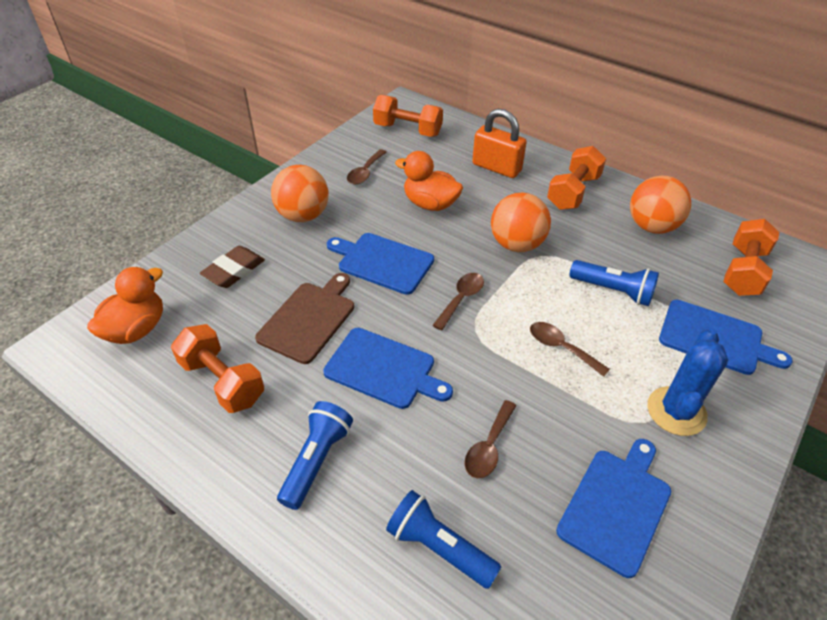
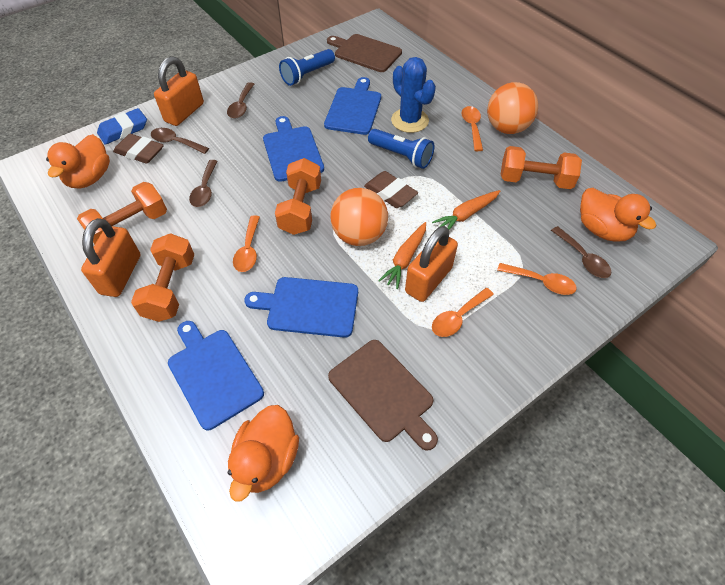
blue eraser: 0 -> 1
blue flashlight: 3 -> 2
brown cutting board: 1 -> 2
brown eraser: 1 -> 2
orange ball: 3 -> 2
orange carrot: 0 -> 2
orange duck: 2 -> 3
orange padlock: 1 -> 3
orange spoon: 0 -> 4

